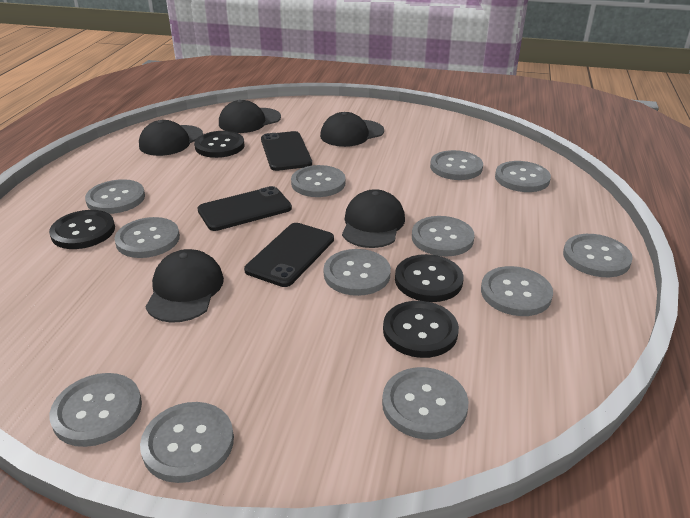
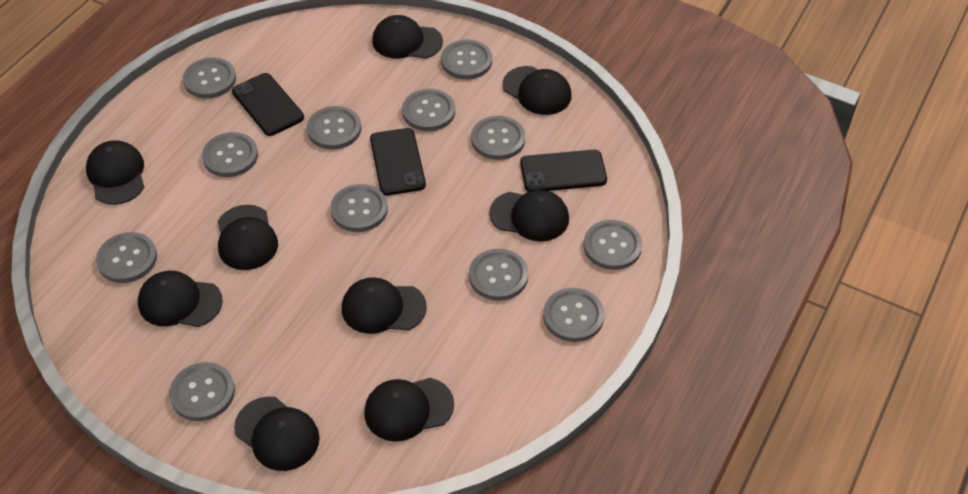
black button: 4 -> 0
black cap: 5 -> 9

